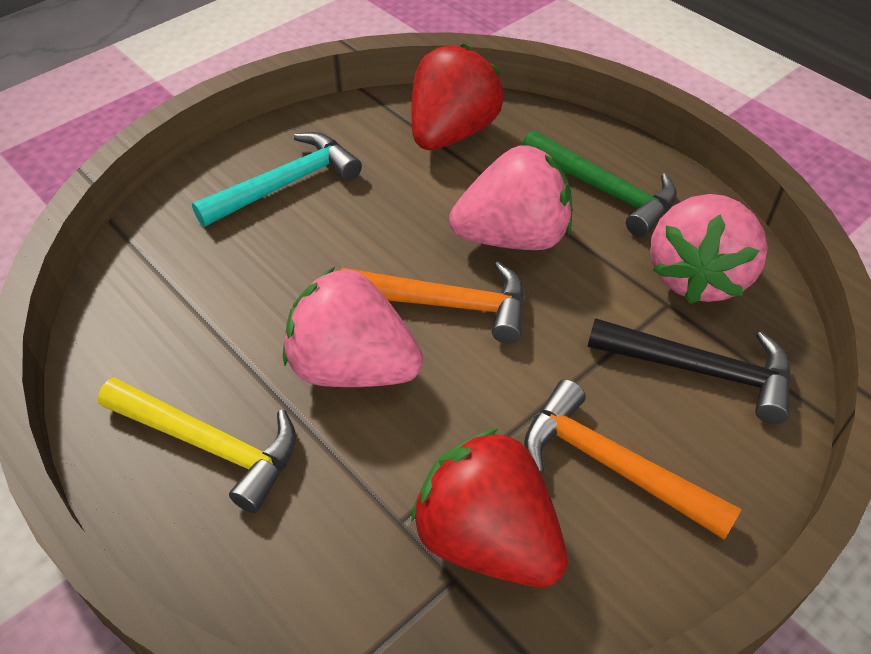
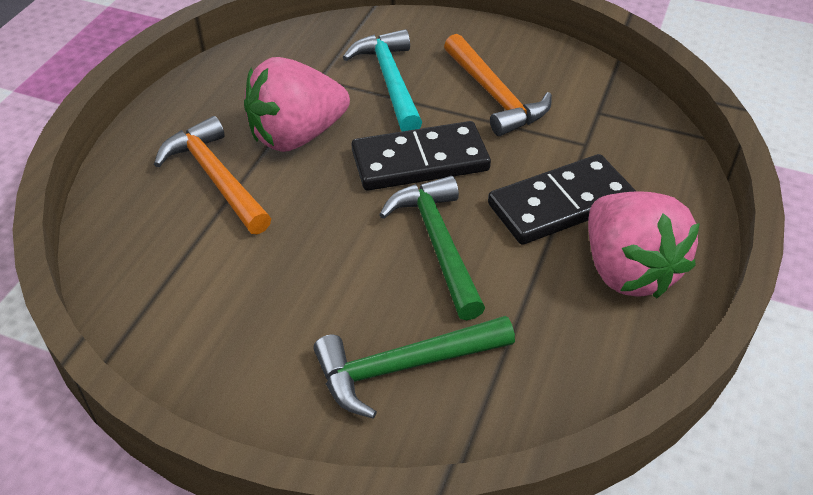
black domino: 0 -> 2
black hammer: 1 -> 0
green hammer: 1 -> 2
pink strawberry: 3 -> 2
red strawberry: 2 -> 0
yellow hammer: 1 -> 0

